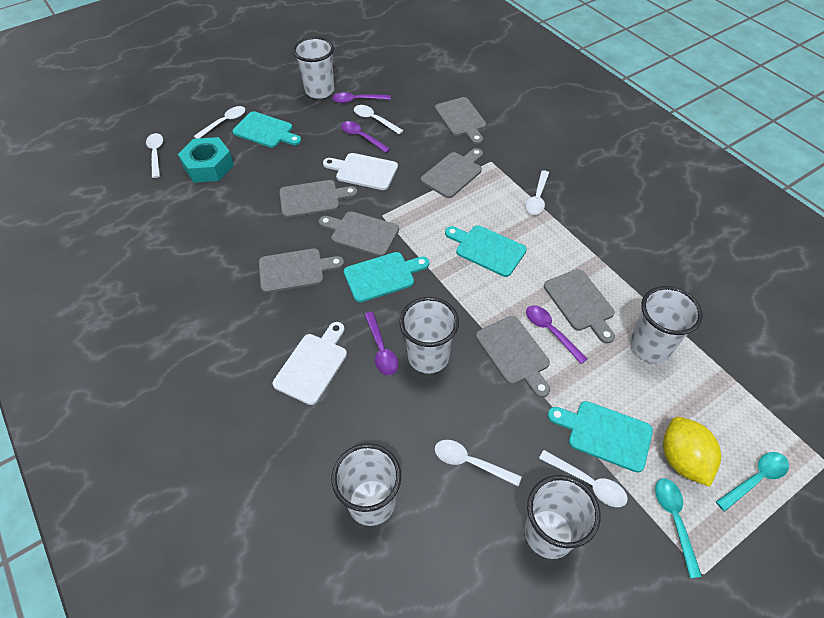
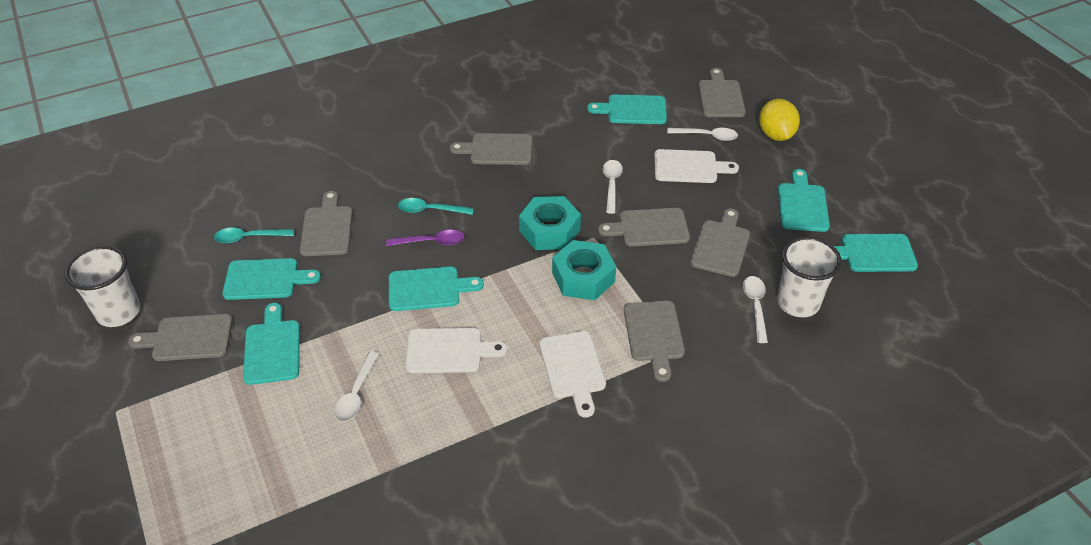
purple spoon: 4 -> 1
turquoise cutting board: 4 -> 6
turquoise nut: 1 -> 2
white cup: 5 -> 2
white cutting board: 2 -> 3
white spoon: 6 -> 4

